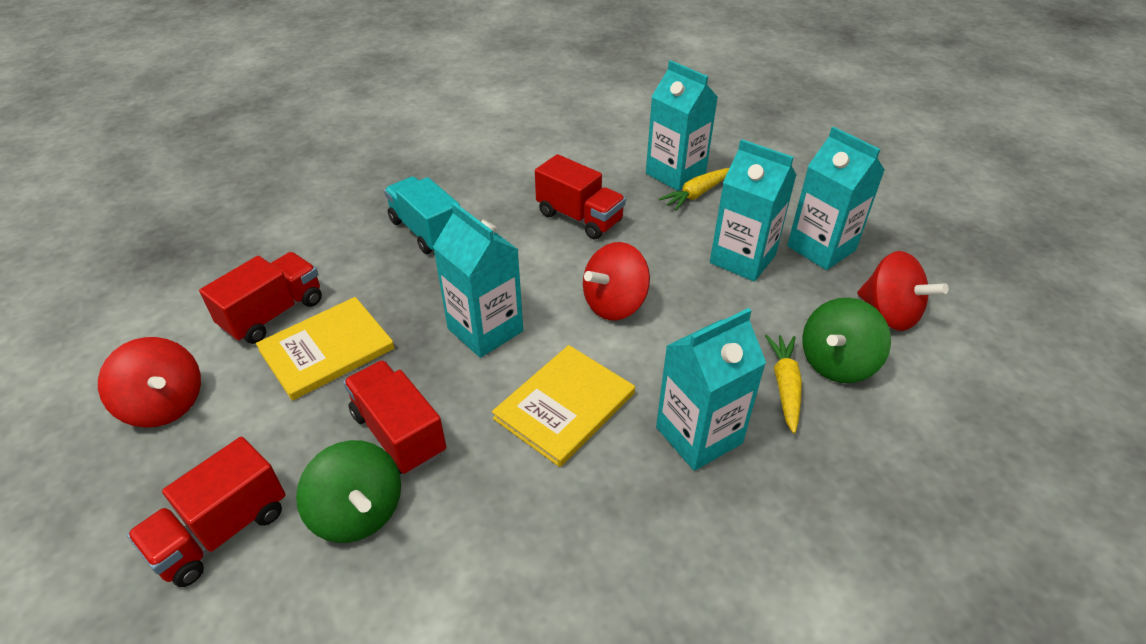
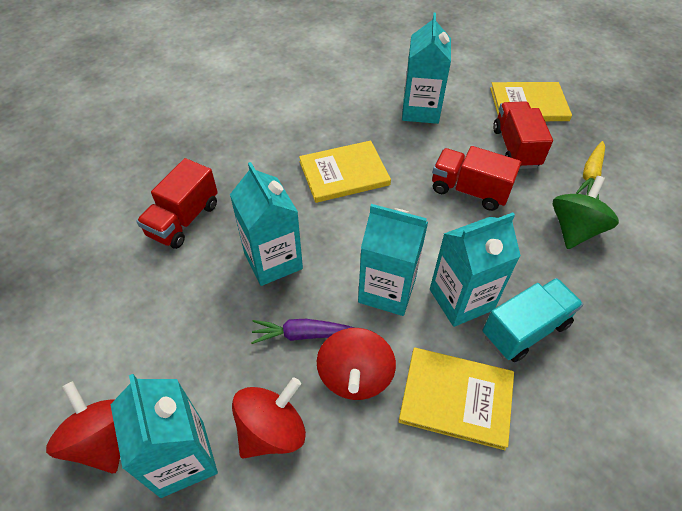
green spinning top: 2 -> 1
purple carrot: 0 -> 1
red truck: 4 -> 3
yellow book: 2 -> 3
yellow carrot: 2 -> 1

